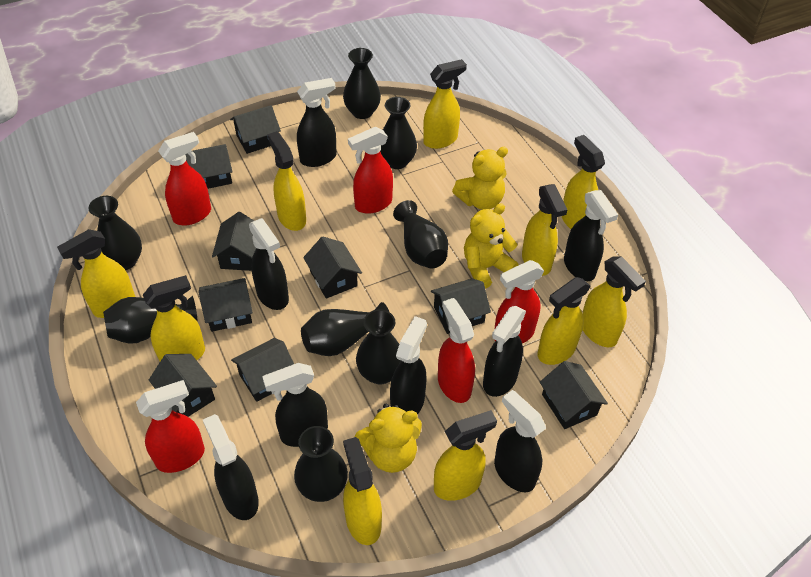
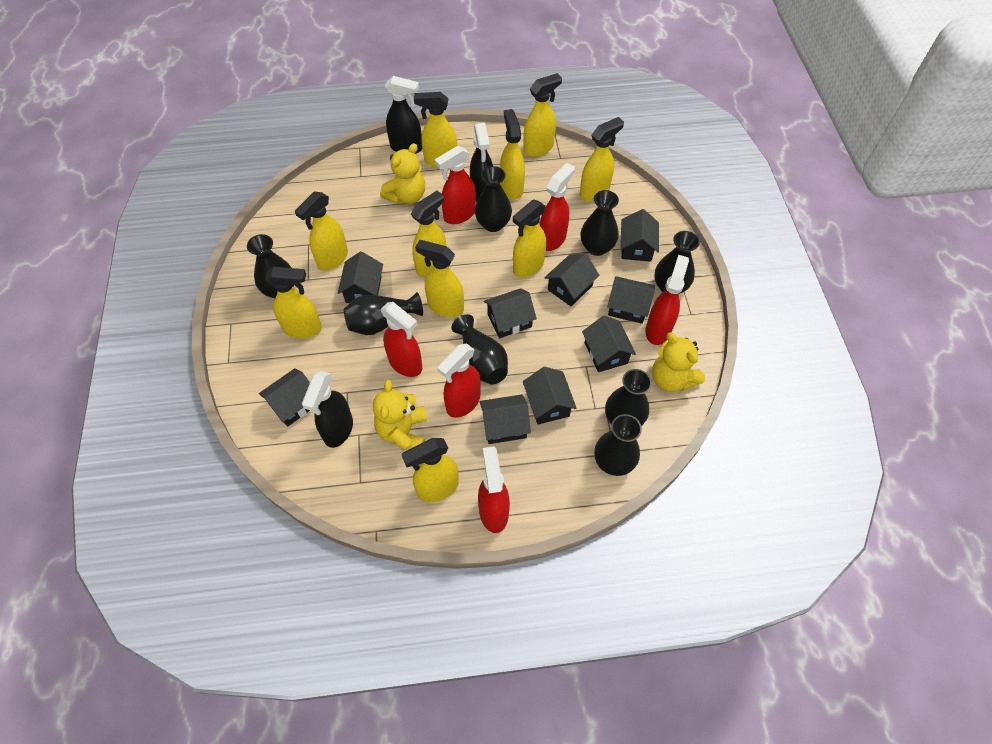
black spray bottle: 8 -> 3
red spray bottle: 5 -> 6

